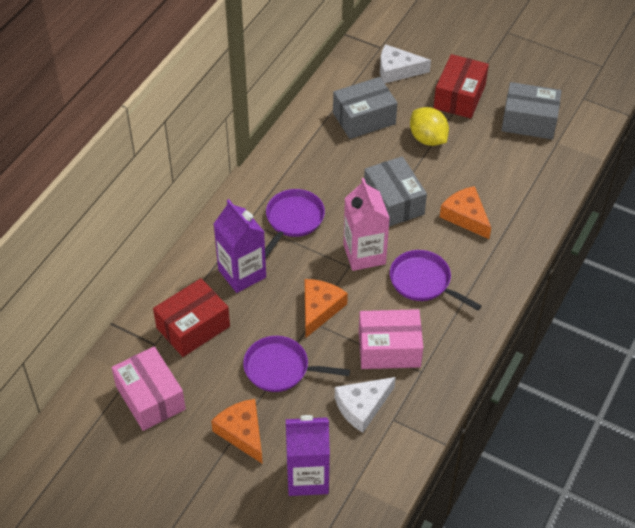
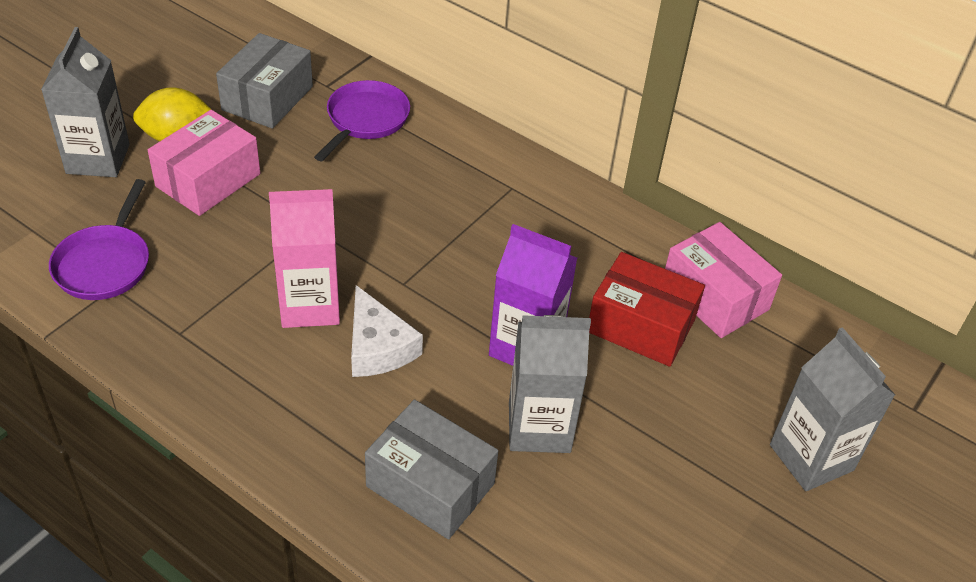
grey box: 3 -> 2
grey carton: 0 -> 3
orange cheese: 3 -> 0
purple carton: 2 -> 1
purple pan: 3 -> 2
red box: 2 -> 1
white cheese: 2 -> 1

